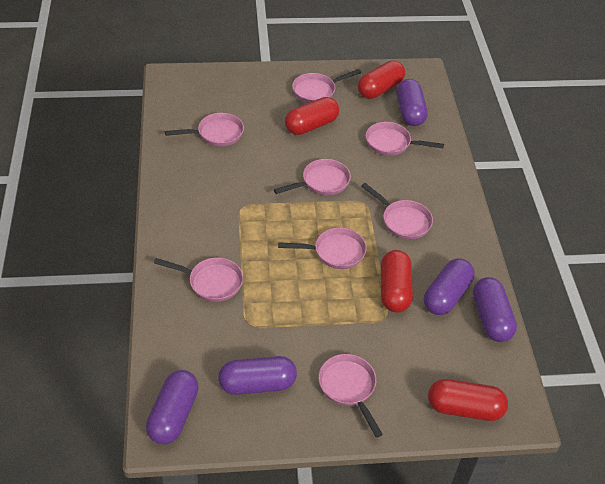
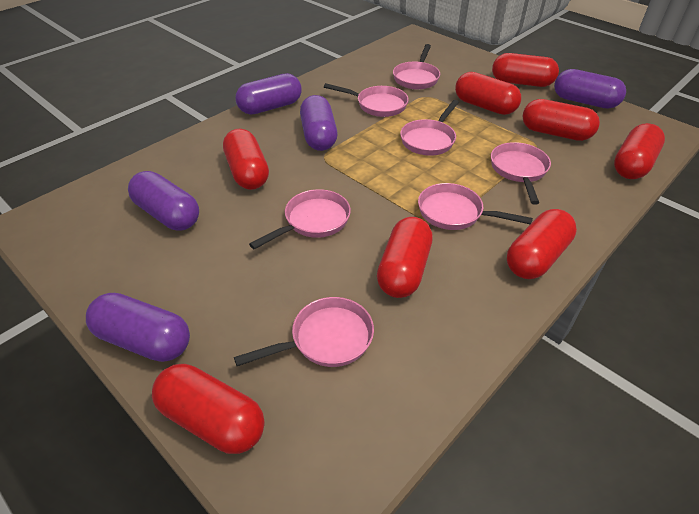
pink pan: 8 -> 7
red capsule: 4 -> 8

